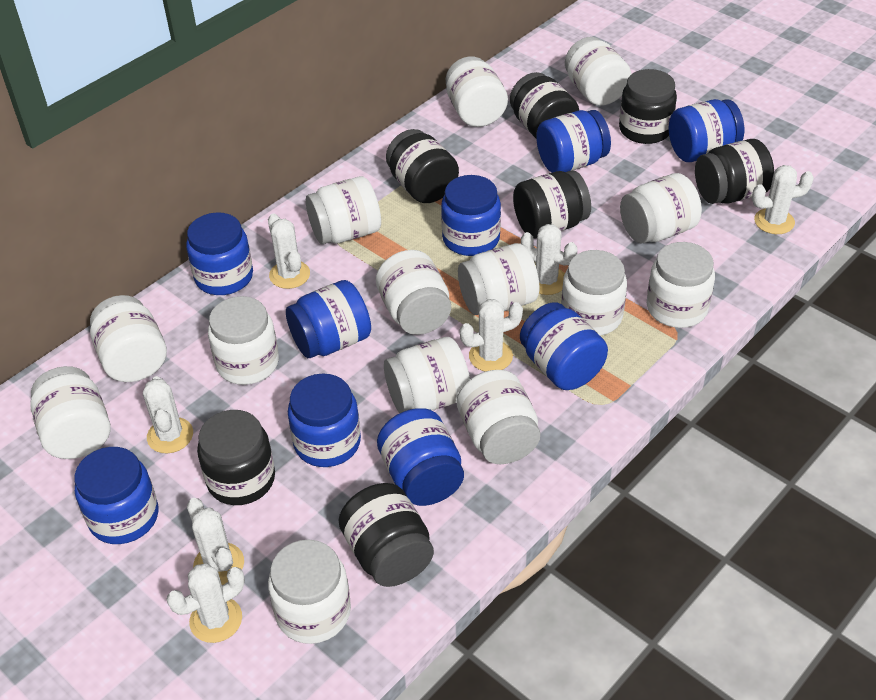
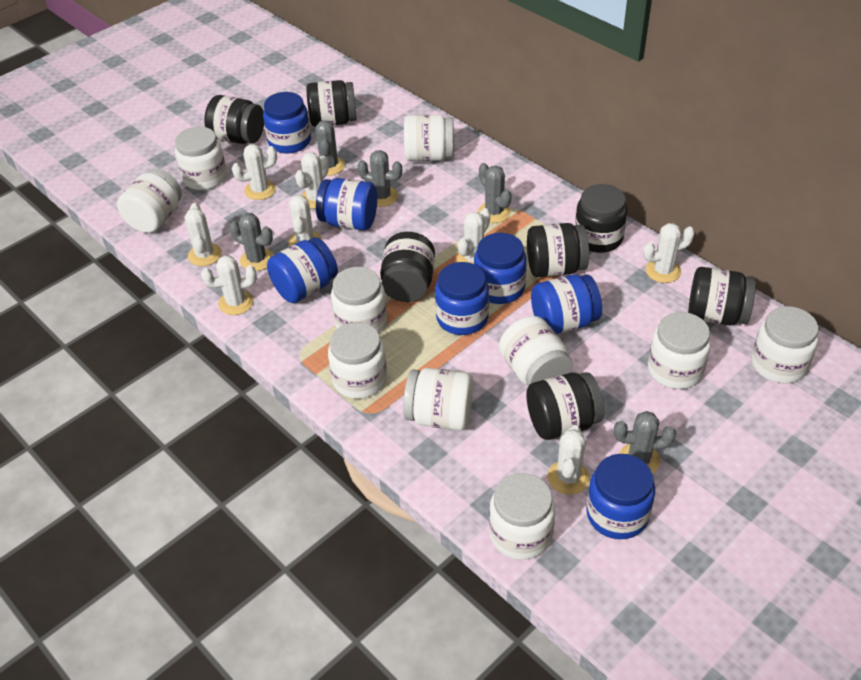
blue jar: 9 -> 7
grey cactus: 0 -> 5
white cactus: 7 -> 8
white jar: 14 -> 10

